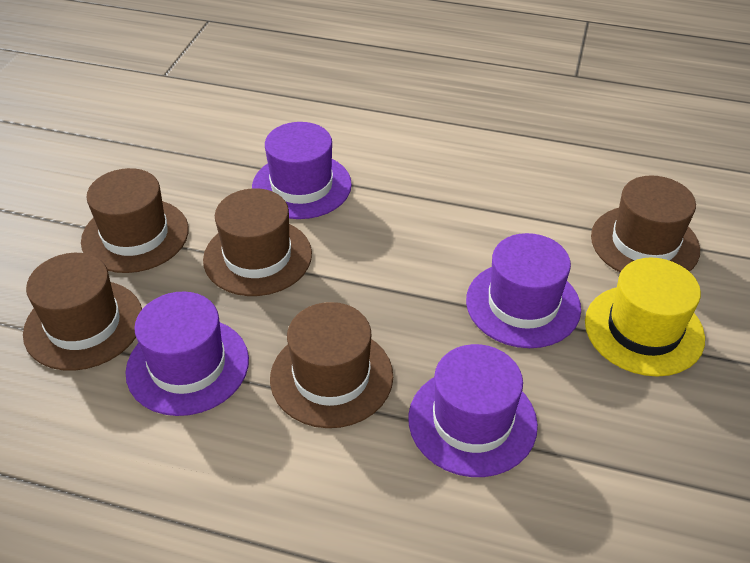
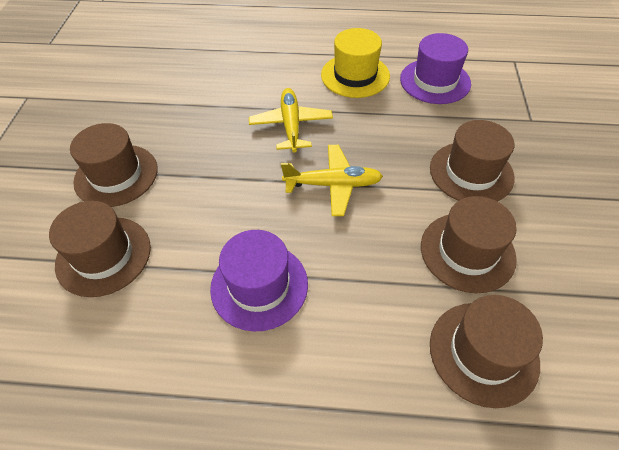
purple hat: 4 -> 2
yellow plane: 0 -> 2

